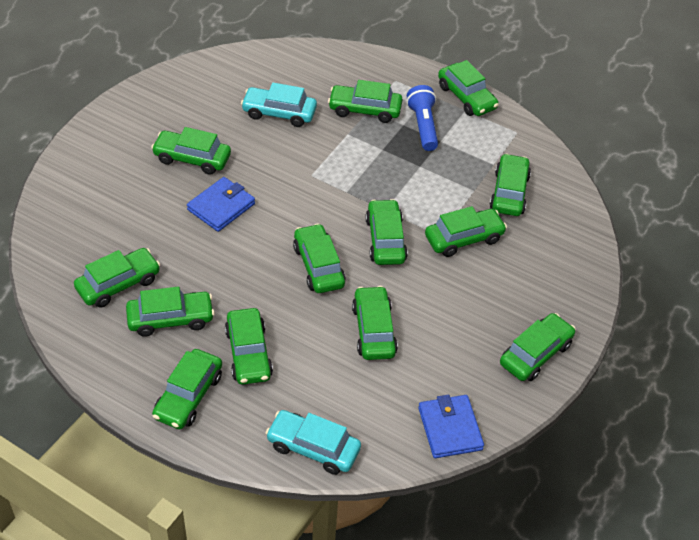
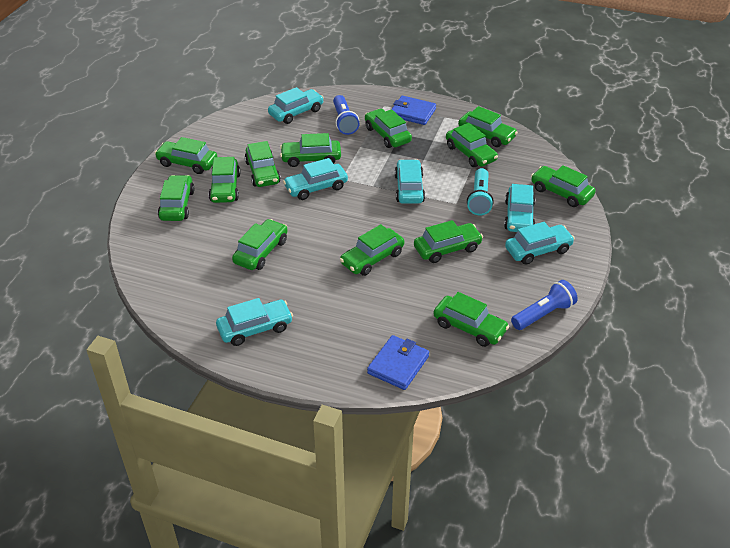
blue flashlight: 1 -> 2
turquoise car: 2 -> 6
turquoise flashlight: 0 -> 1

